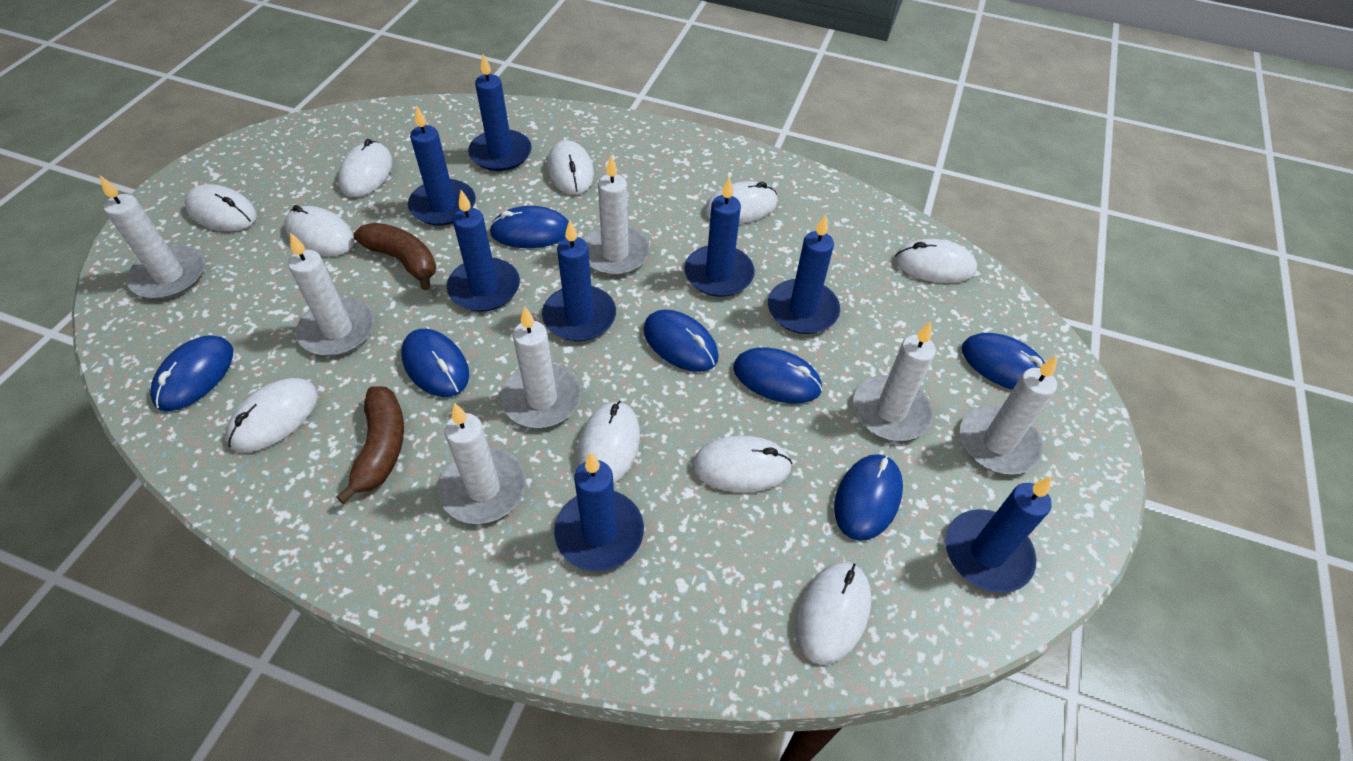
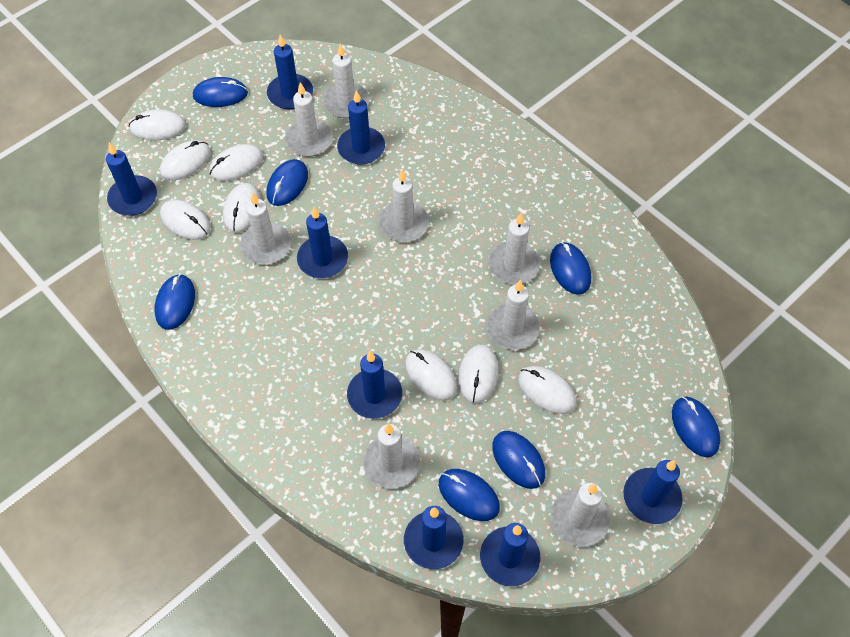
brown banana: 2 -> 0
white candle: 7 -> 8
white mouse: 10 -> 8

